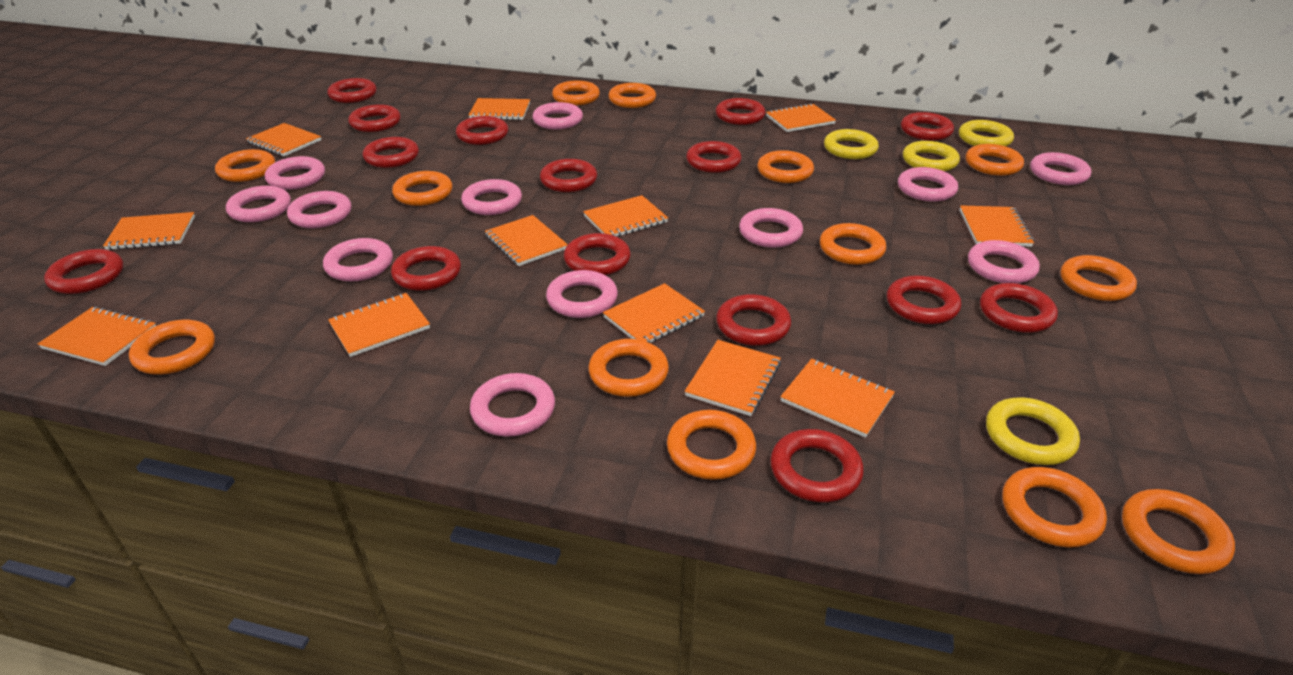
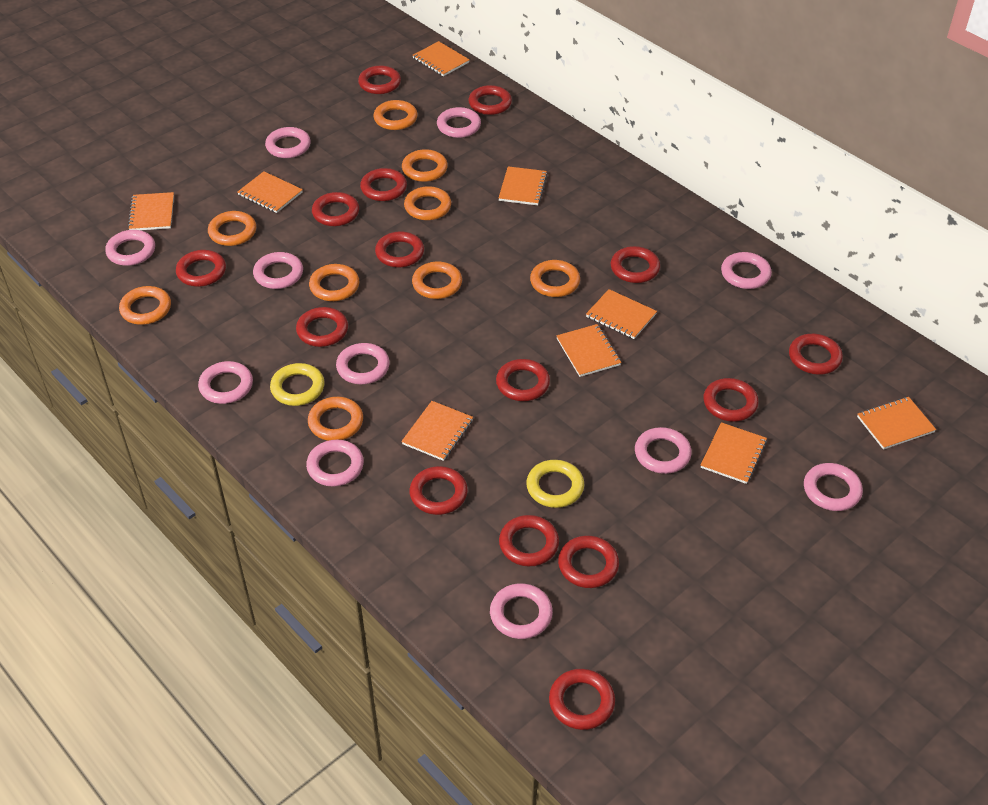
orange notebook: 12 -> 9
orange ring: 13 -> 9
pink ring: 12 -> 11
yellow ring: 4 -> 2

